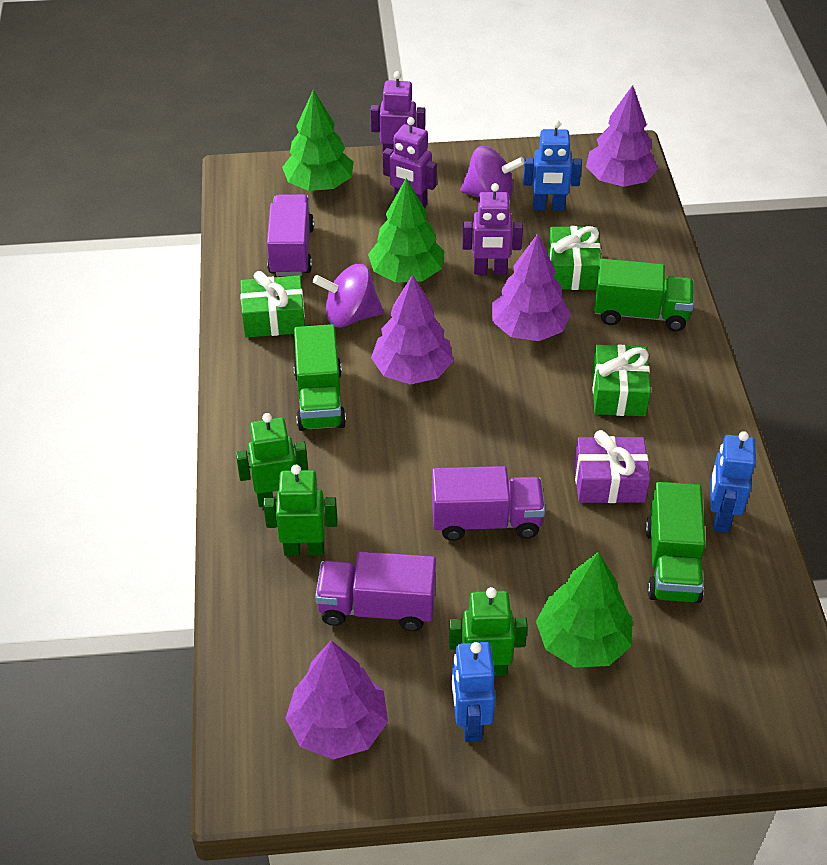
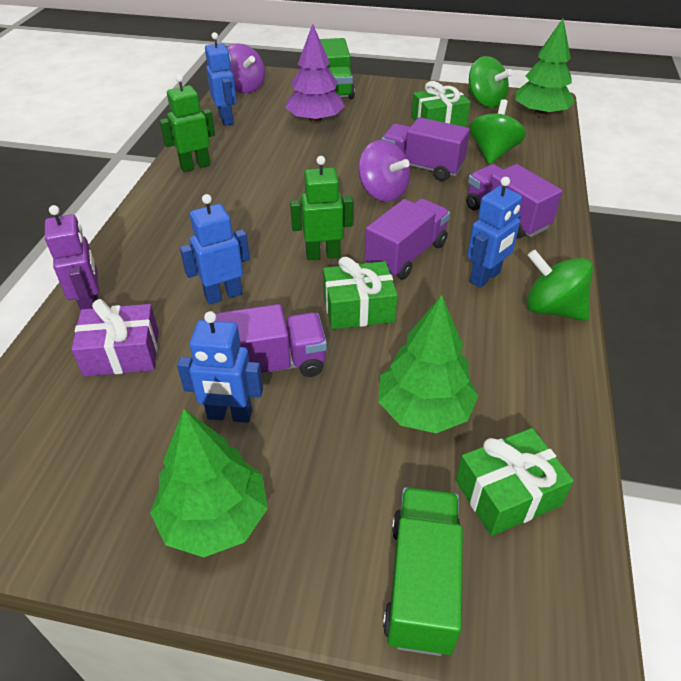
blue robot: 3 -> 4
green robot: 3 -> 2
green spinning top: 0 -> 3
green truck: 3 -> 2
purple robot: 3 -> 1
purple tree: 4 -> 1
purple truck: 3 -> 4

